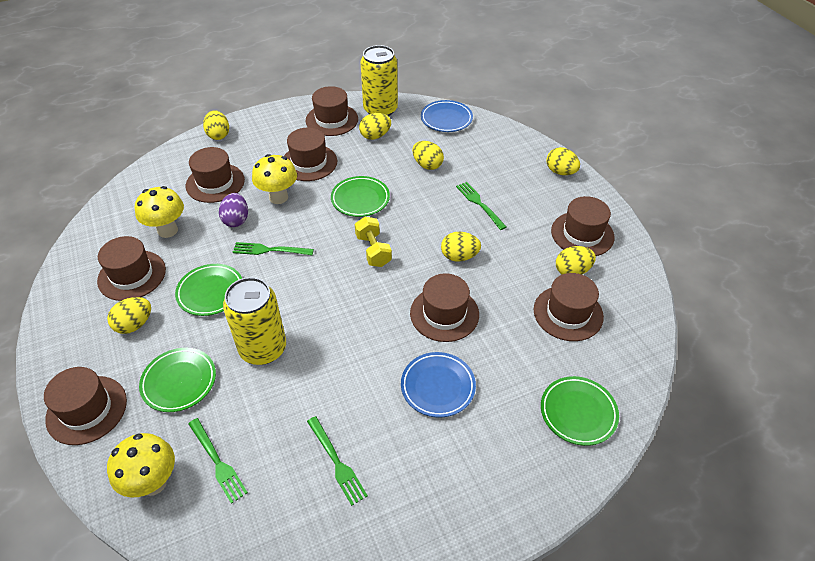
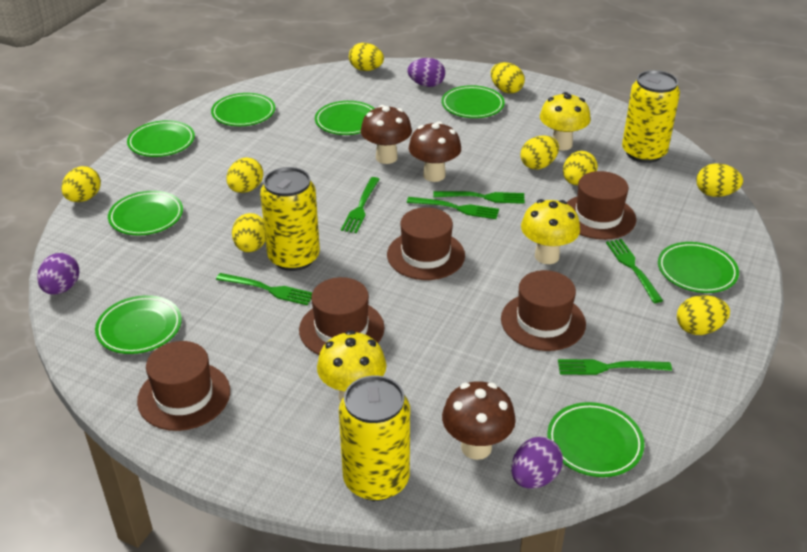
blue plate: 2 -> 0
brown hat: 8 -> 5
brown mushroom: 0 -> 3
green fork: 4 -> 6
green plate: 4 -> 8
purple egg: 1 -> 3
yellow can: 2 -> 3
yellow dumbbell: 1 -> 0
yellow egg: 7 -> 9

